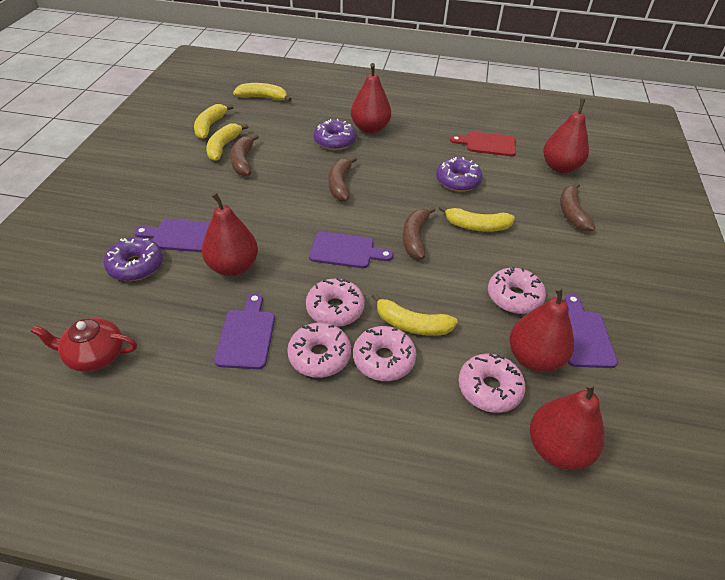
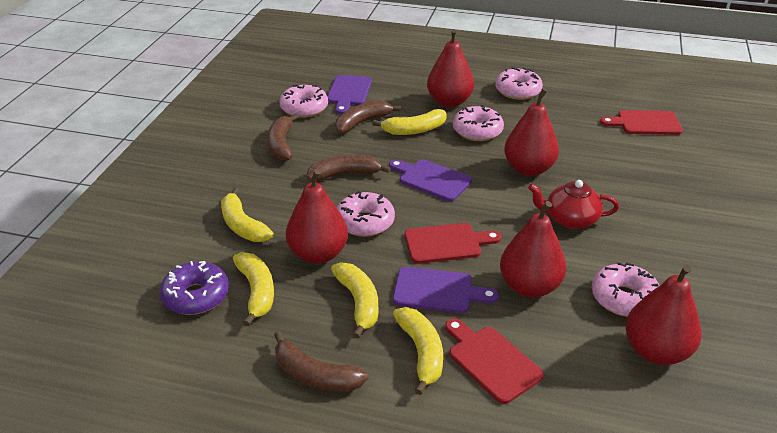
purple cutting board: 4 -> 3
purple donut: 3 -> 1
red cutting board: 1 -> 3

